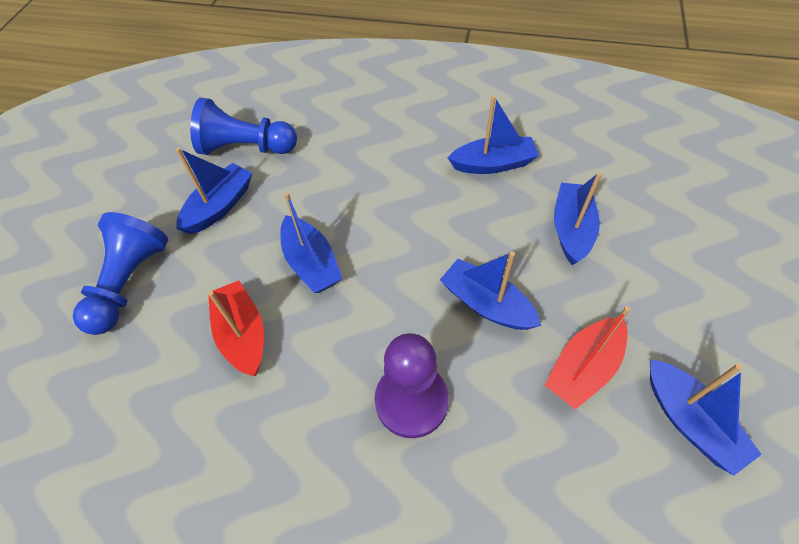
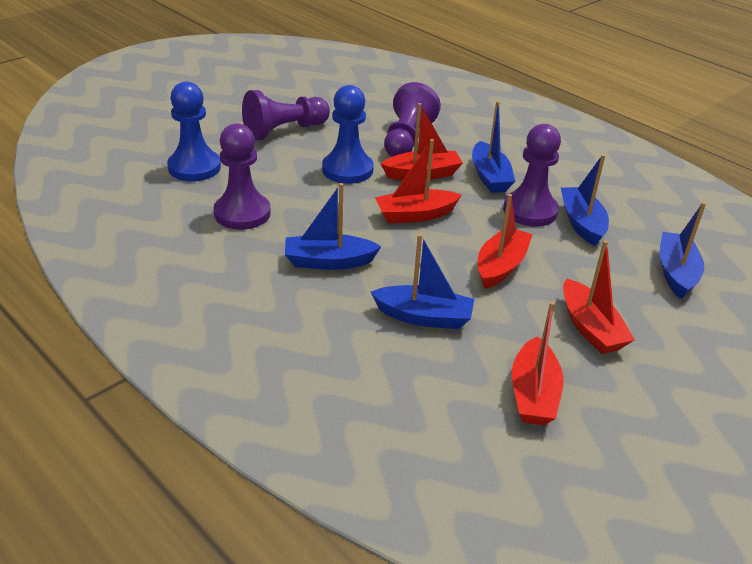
blue boat: 6 -> 5
purple pawn: 1 -> 4
red boat: 2 -> 5

